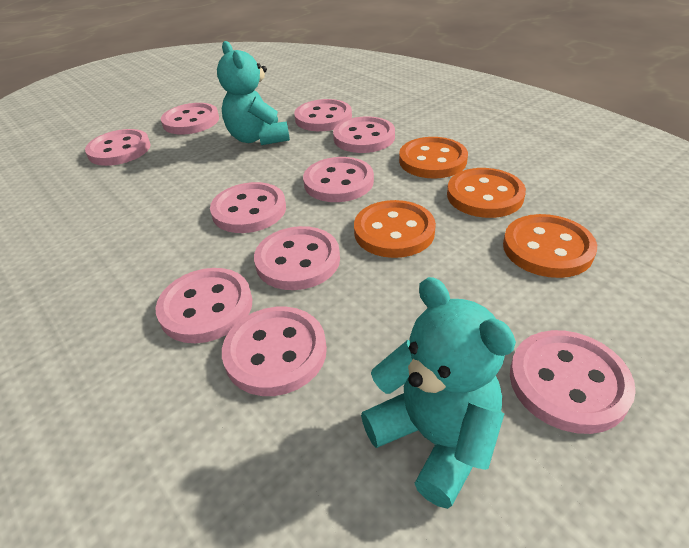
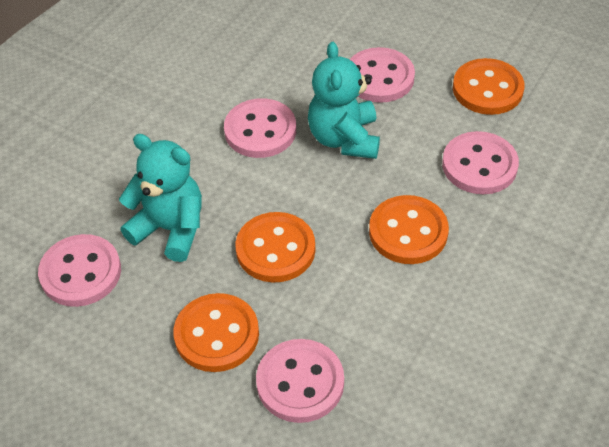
pink button: 10 -> 5

